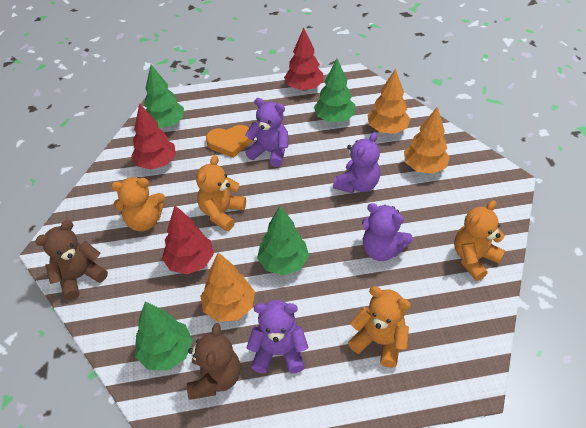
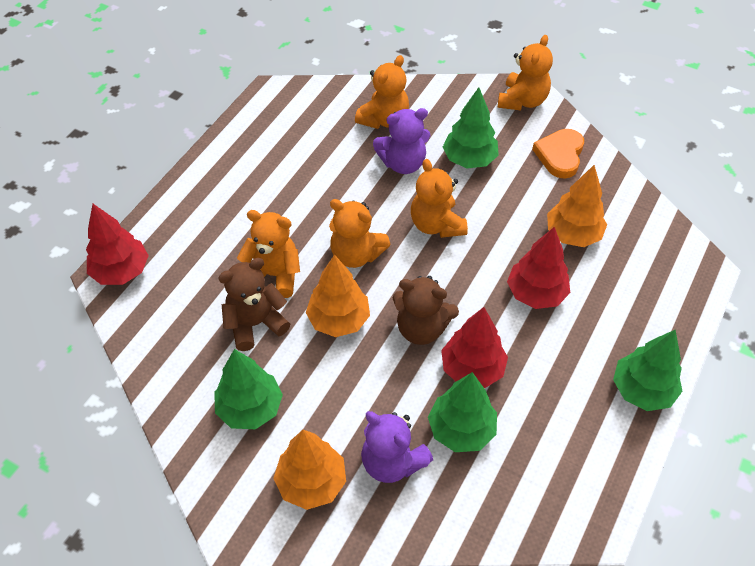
orange teddy bear: 4 -> 5
purple teddy bear: 4 -> 2

